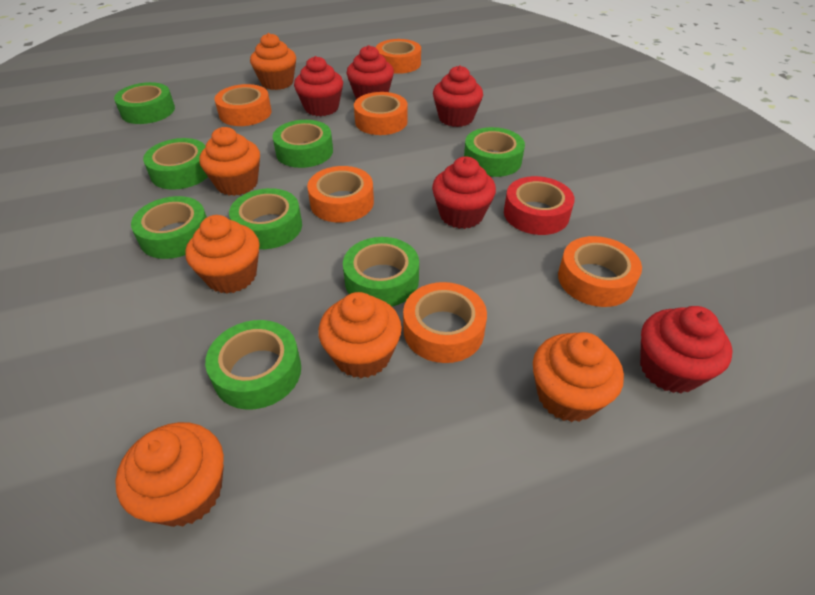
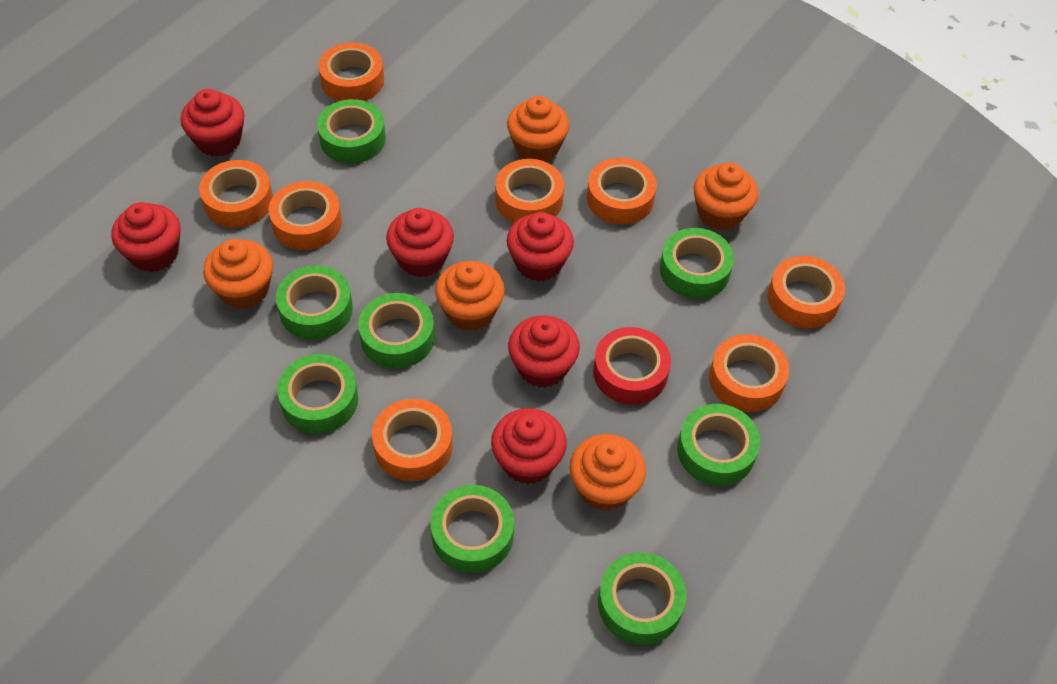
orange cupcake: 6 -> 5
orange tape: 6 -> 8
red cupcake: 5 -> 6

